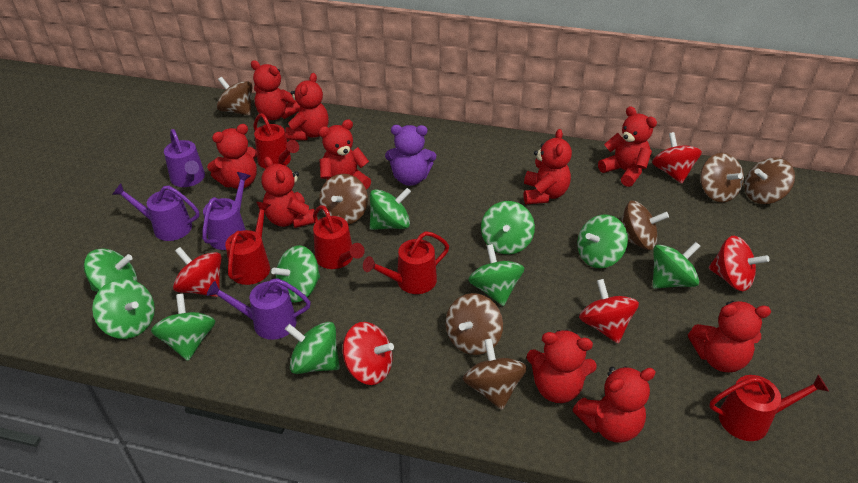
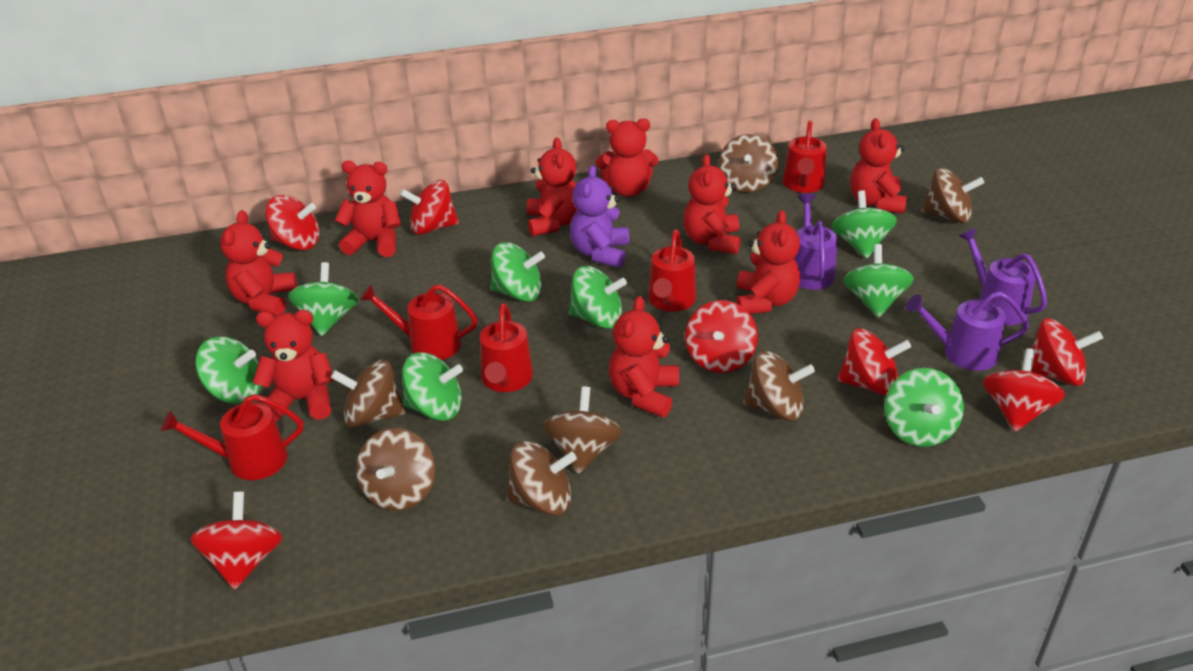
green spinning top: 10 -> 8
purple watering can: 4 -> 3
red spinning top: 5 -> 7
red teddy bear: 10 -> 9

